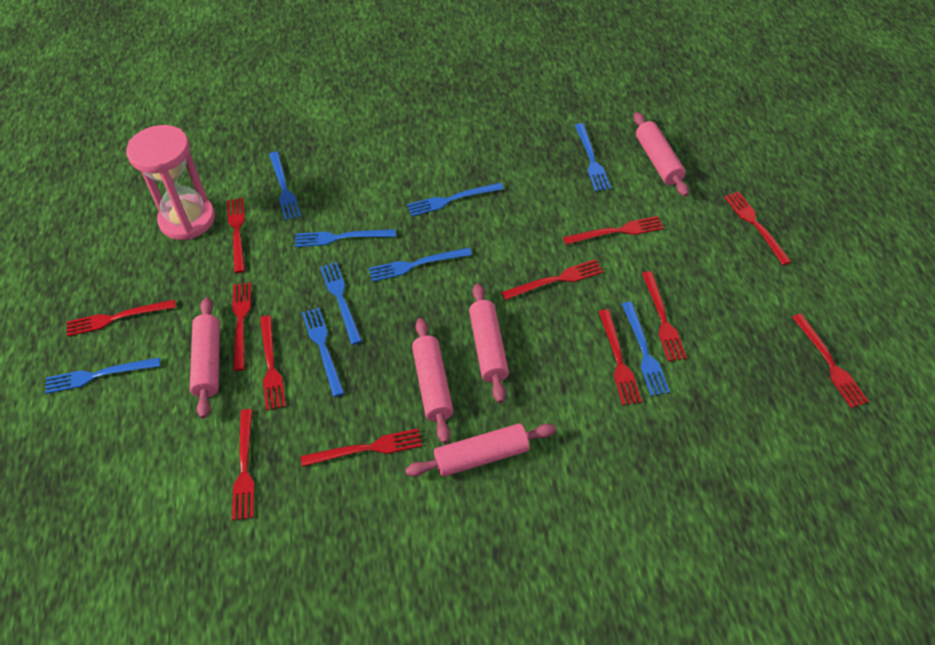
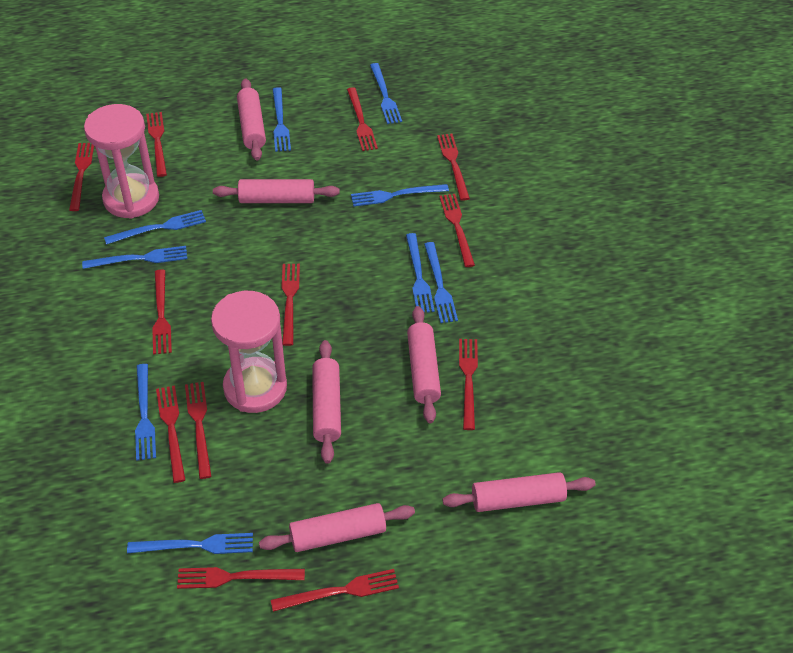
pink hourglass: 1 -> 2
pink rolling pin: 5 -> 6

